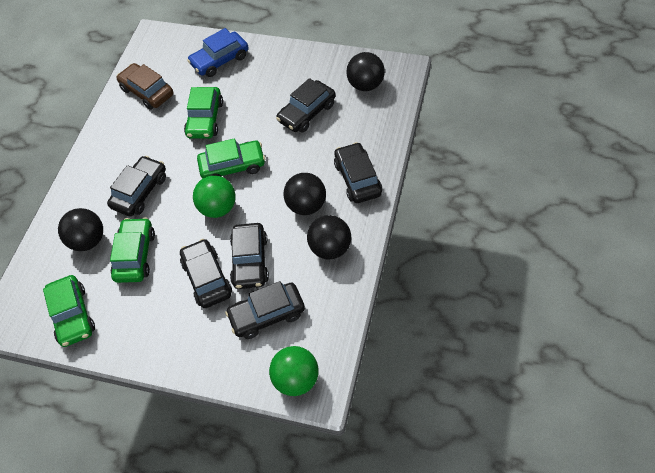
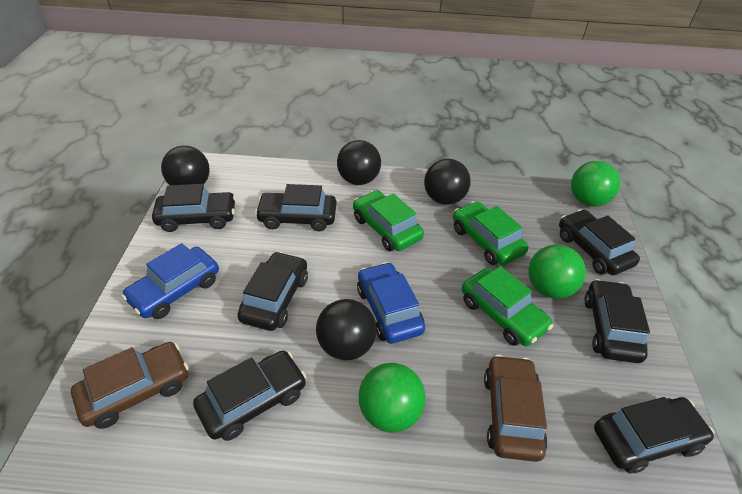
black car: 6 -> 7
blue car: 1 -> 2
brown car: 1 -> 2
green ball: 2 -> 3
green car: 4 -> 3

